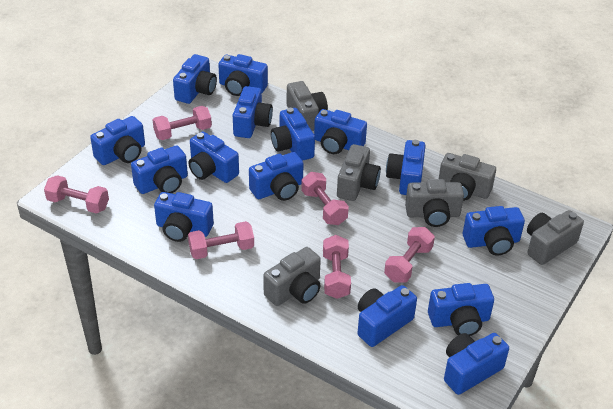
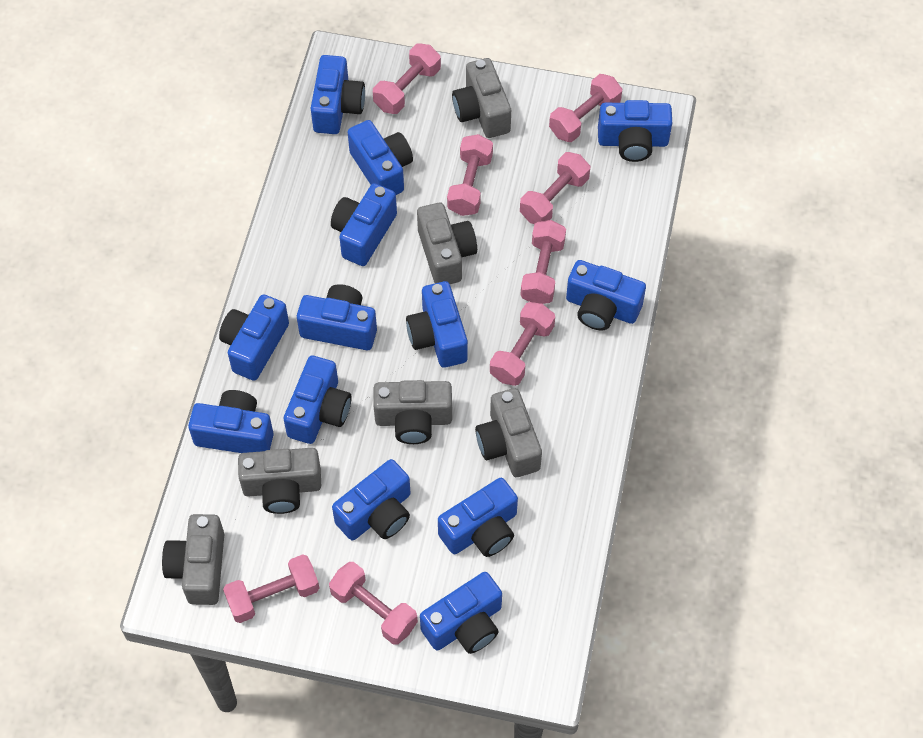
blue camera: 15 -> 13
pink dumbbell: 6 -> 8

